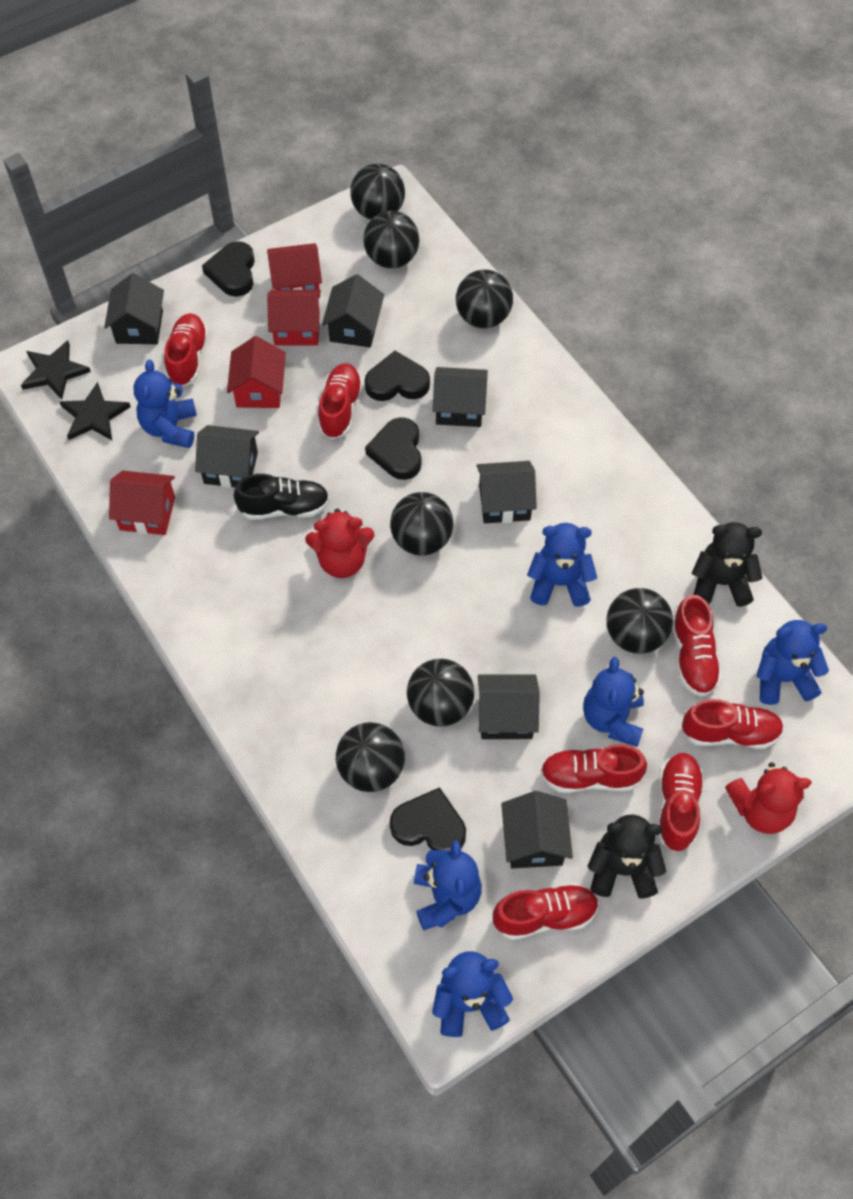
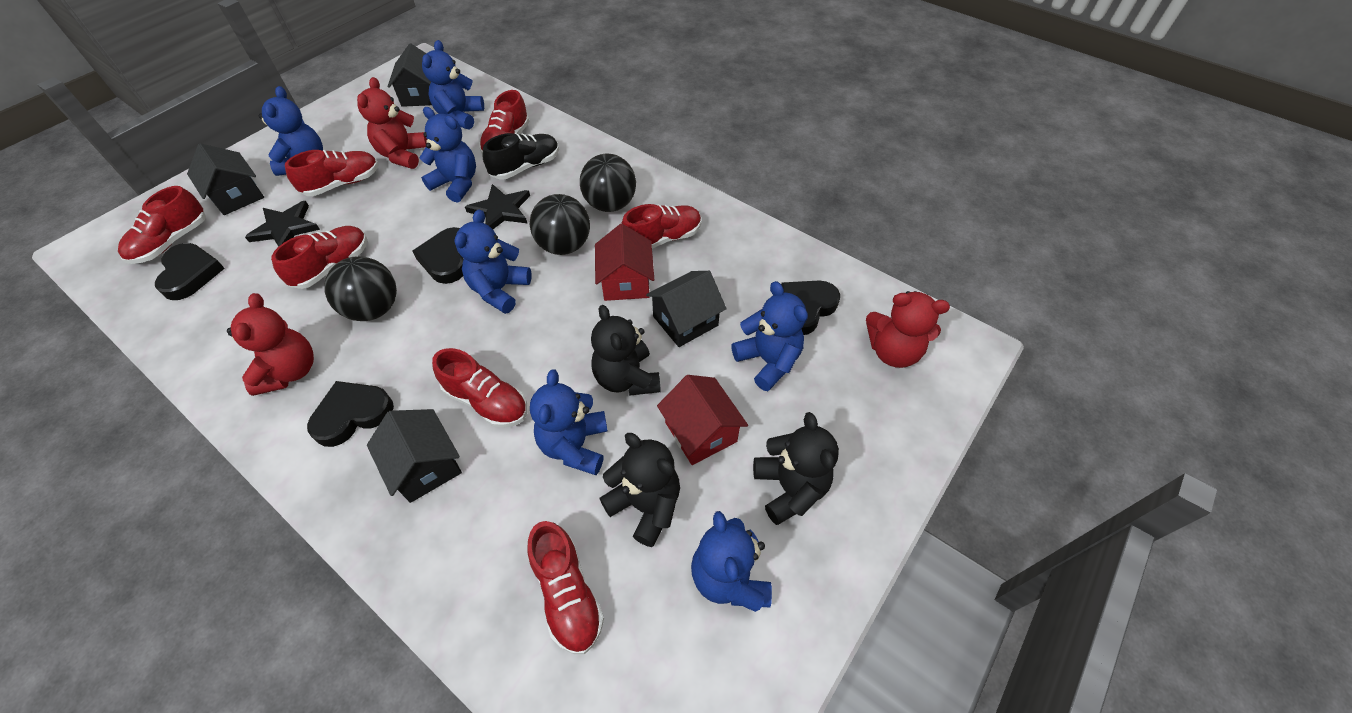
black ball: 7 -> 3
black house: 7 -> 4
black teddy bear: 2 -> 3
blue teddy bear: 6 -> 7
red house: 4 -> 2
red teddy bear: 2 -> 3

